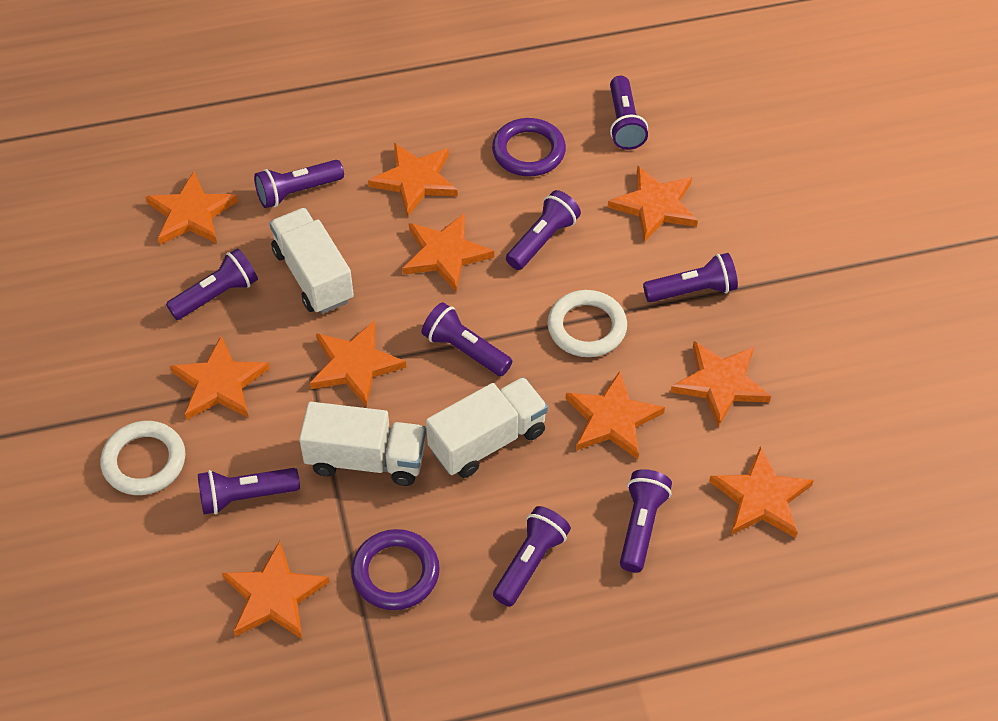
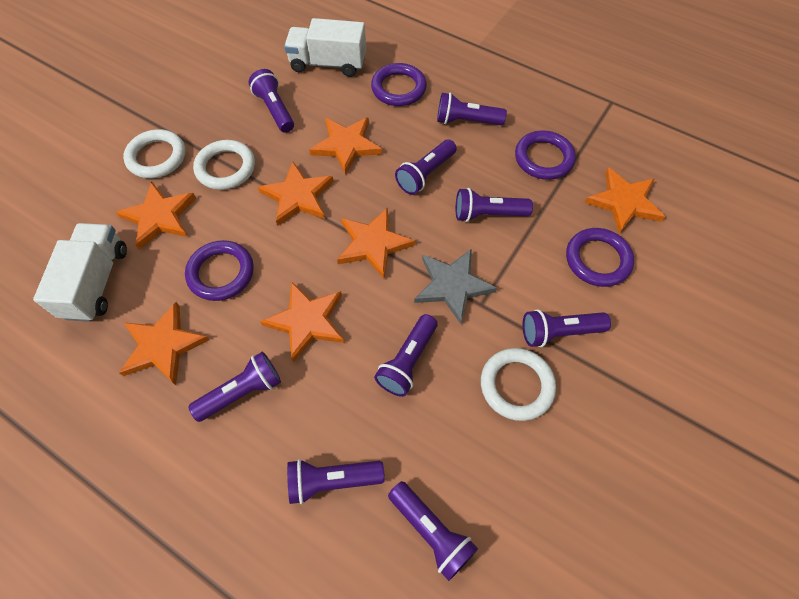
grey star: 0 -> 1
orange star: 10 -> 7
purple ring: 2 -> 4
white ring: 2 -> 3
white truck: 3 -> 2

